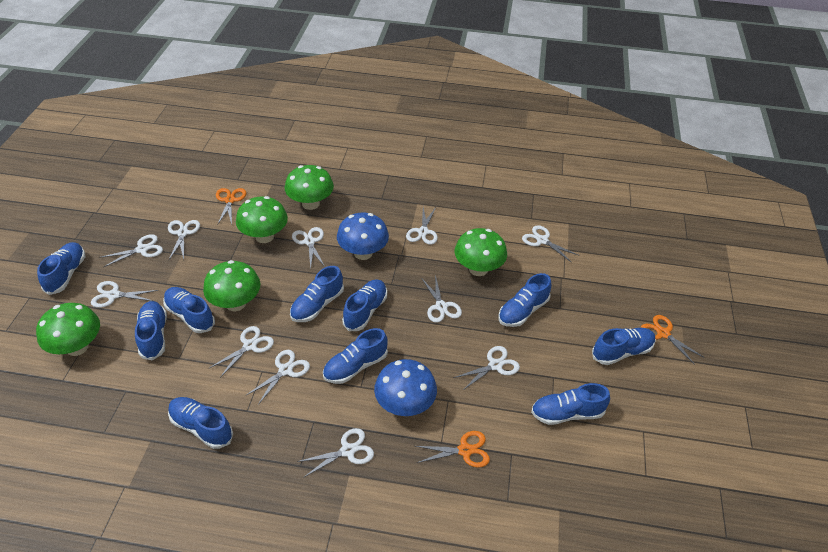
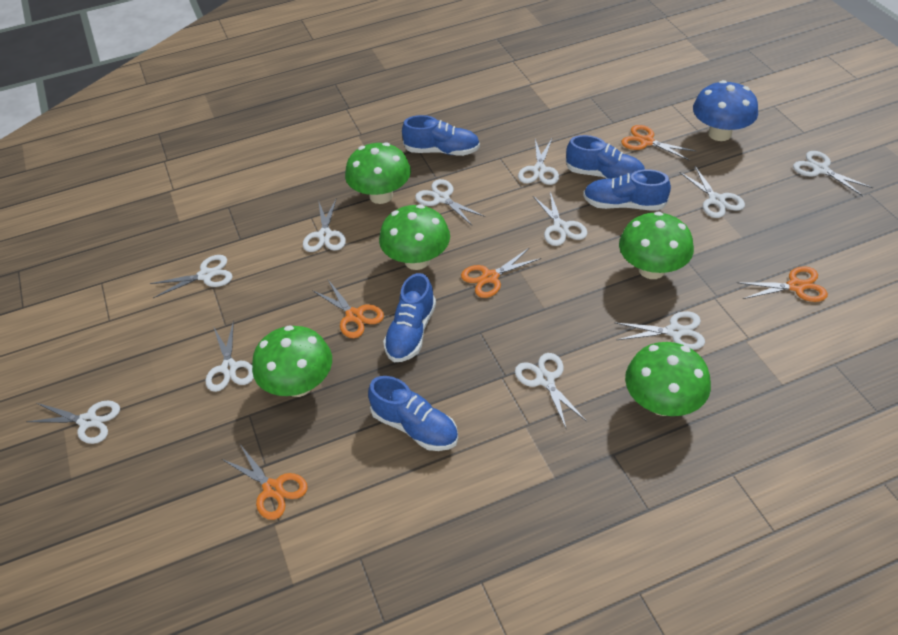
blue mushroom: 2 -> 1
blue shoe: 10 -> 5
orange scissors: 3 -> 5

